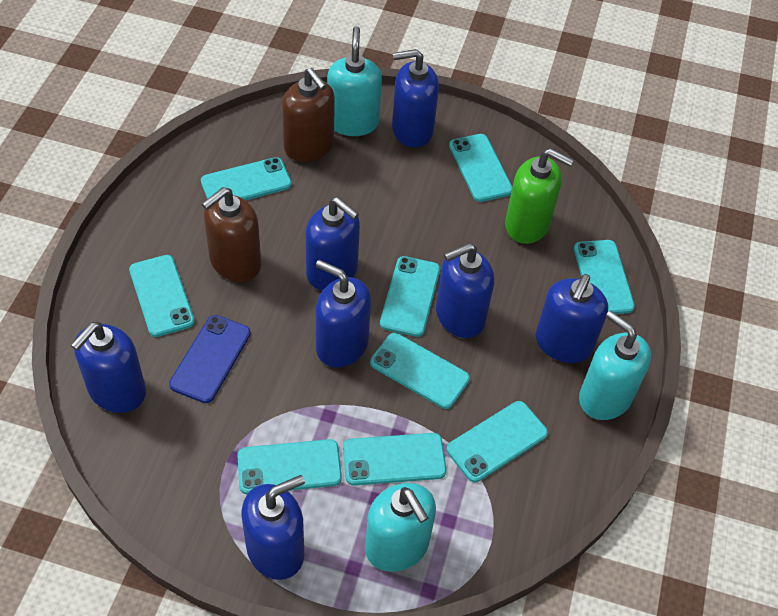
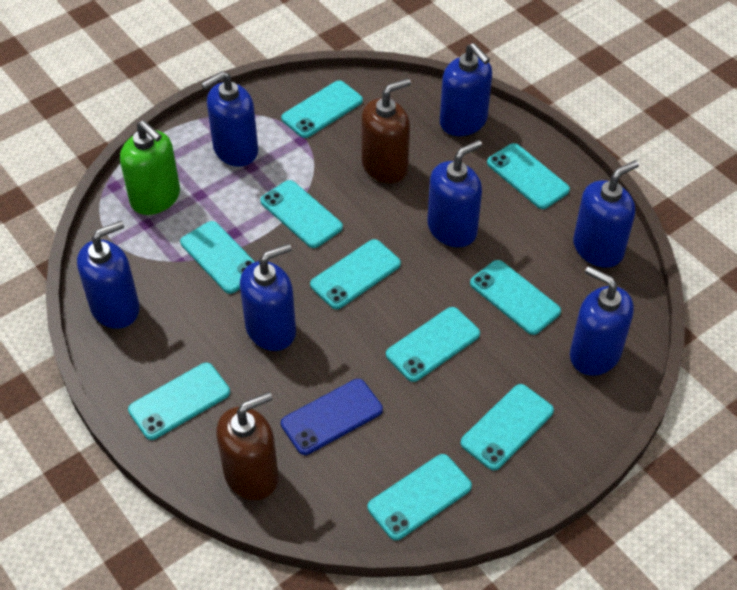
turquoise phone: 9 -> 10
turquoise soap dispenser: 3 -> 0

